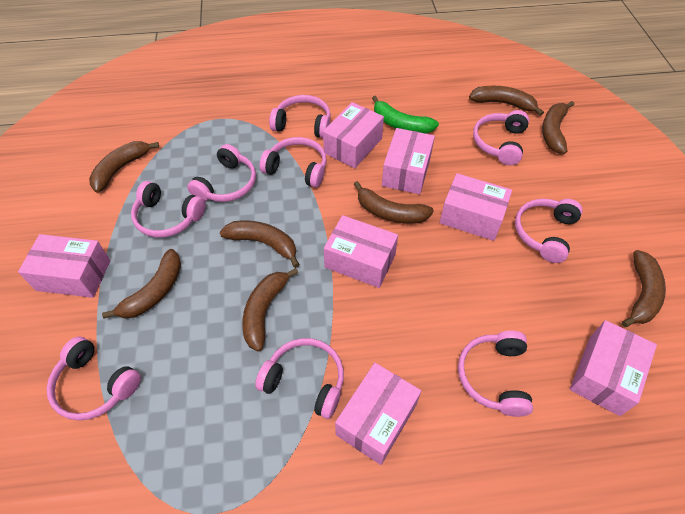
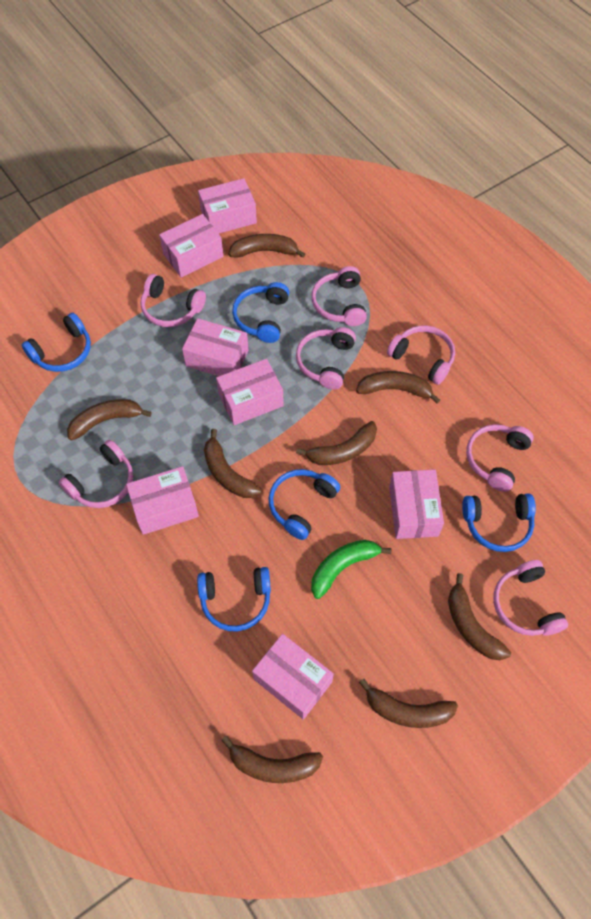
blue headphones: 0 -> 5
pink headphones: 9 -> 7

